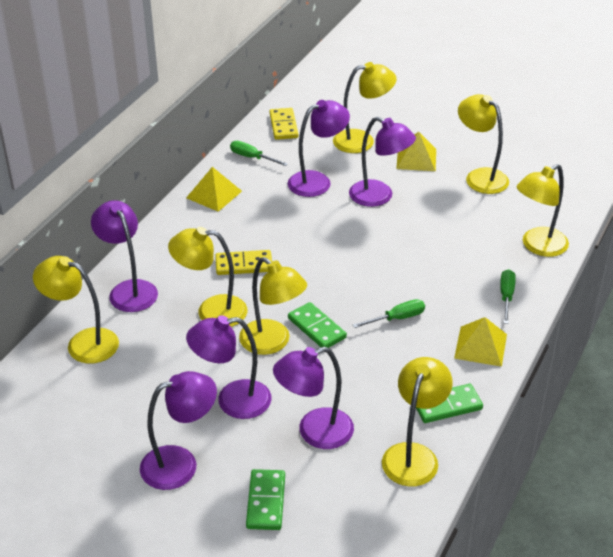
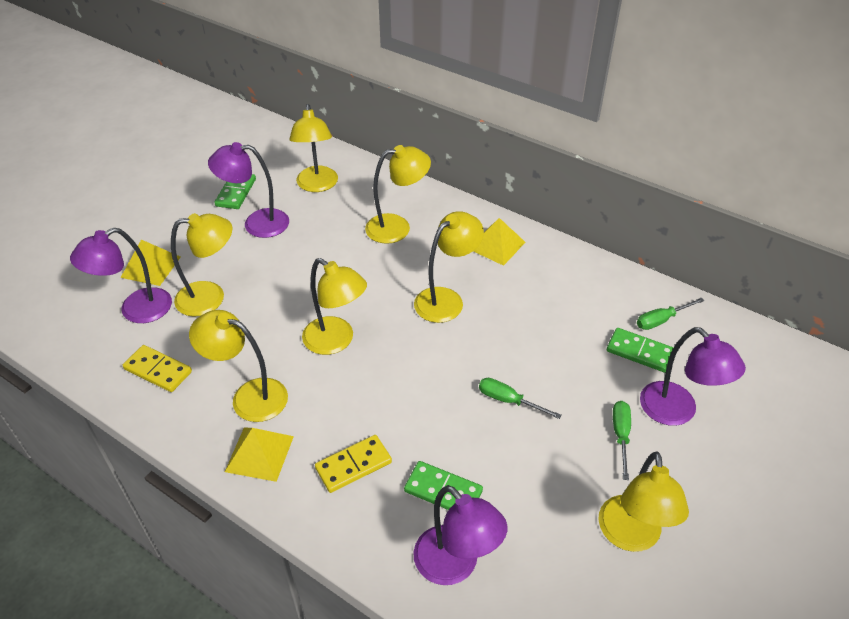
purple lamp: 6 -> 4

